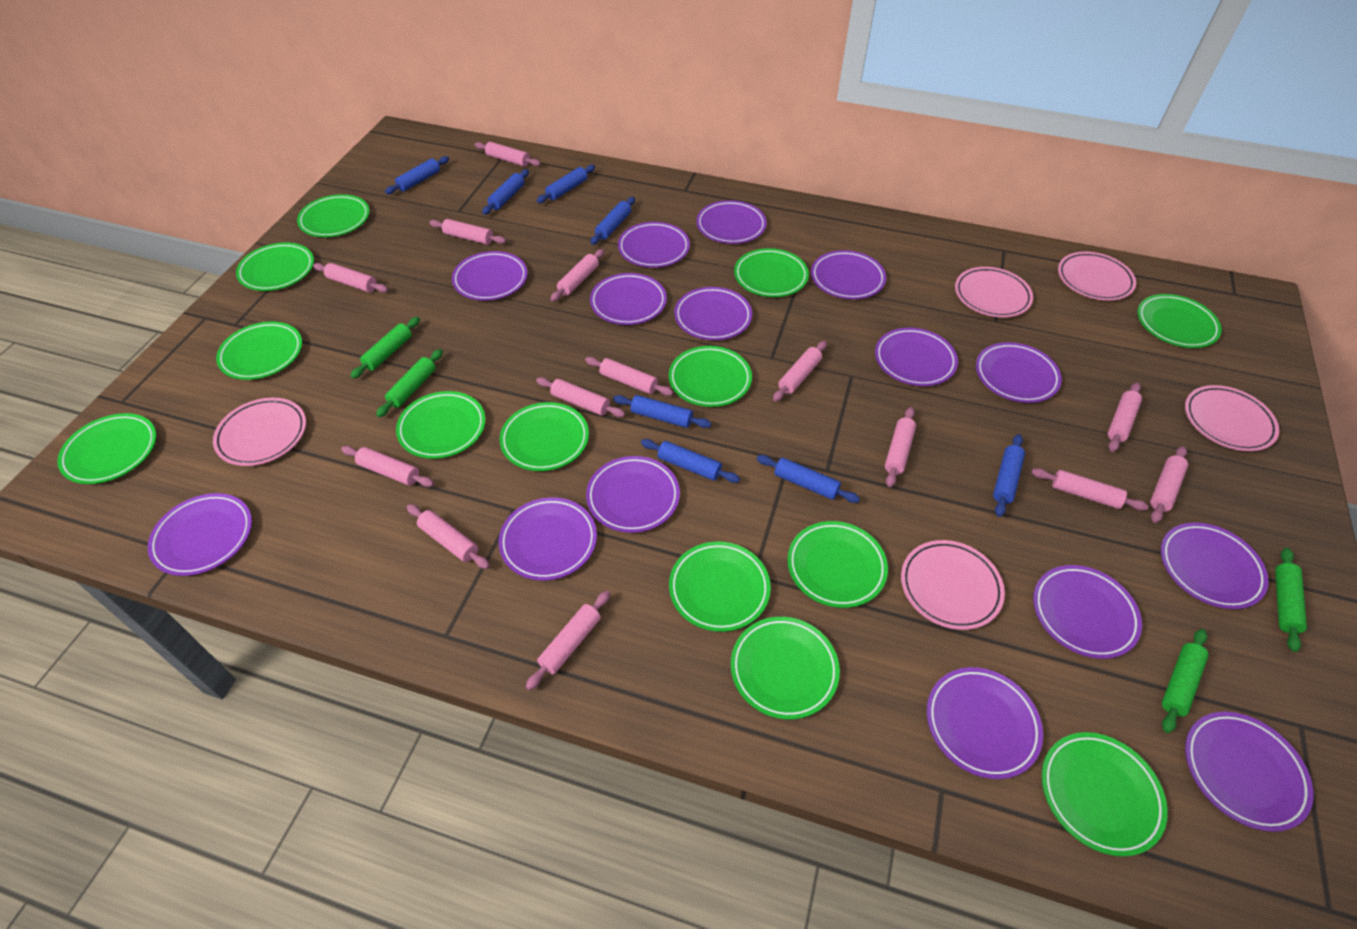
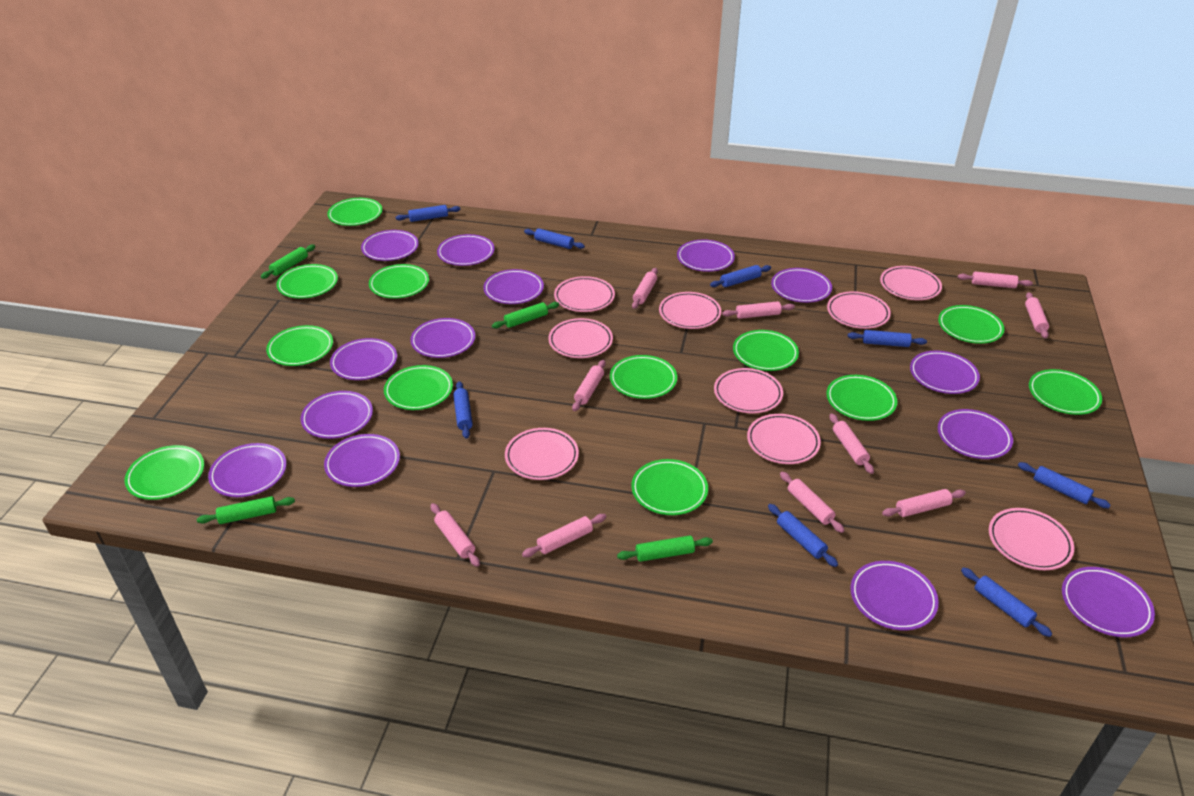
green plate: 13 -> 12
pink plate: 5 -> 9
pink rolling pin: 14 -> 10
purple plate: 15 -> 14

